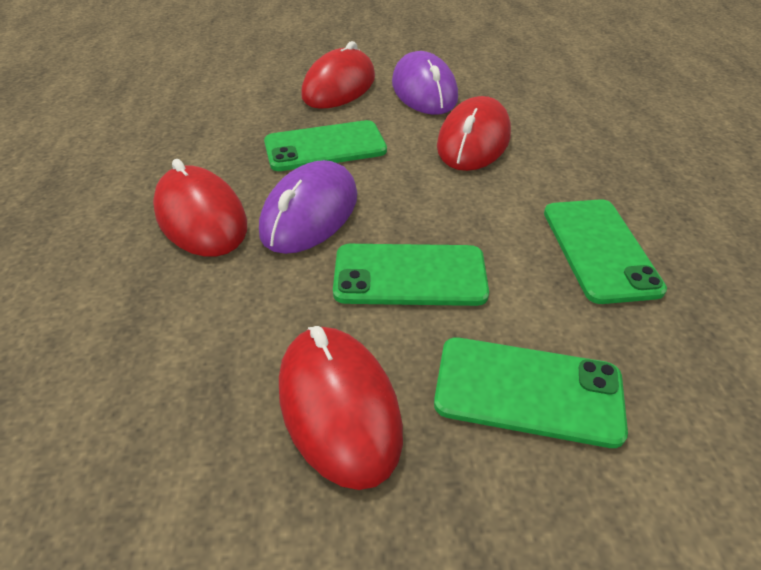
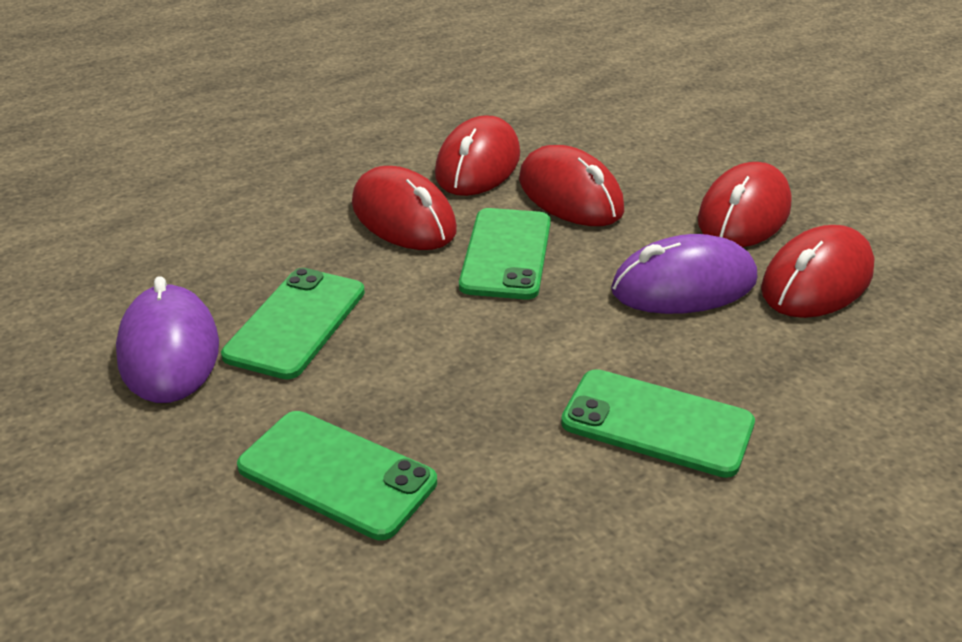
red mouse: 4 -> 5

